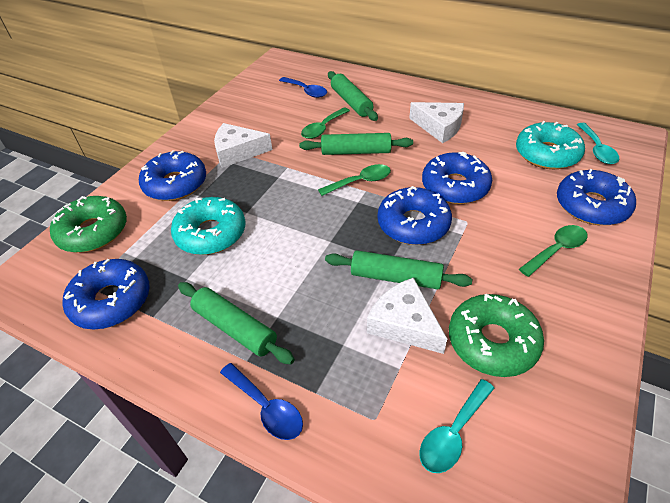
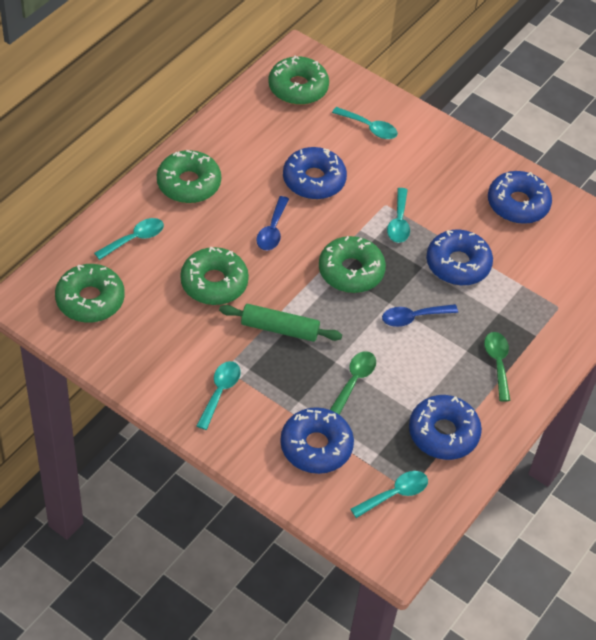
green donut: 2 -> 5
green rolling pin: 4 -> 1
green spoon: 3 -> 2
turquoise donut: 2 -> 0
turquoise spoon: 2 -> 5
white cheese: 3 -> 0

